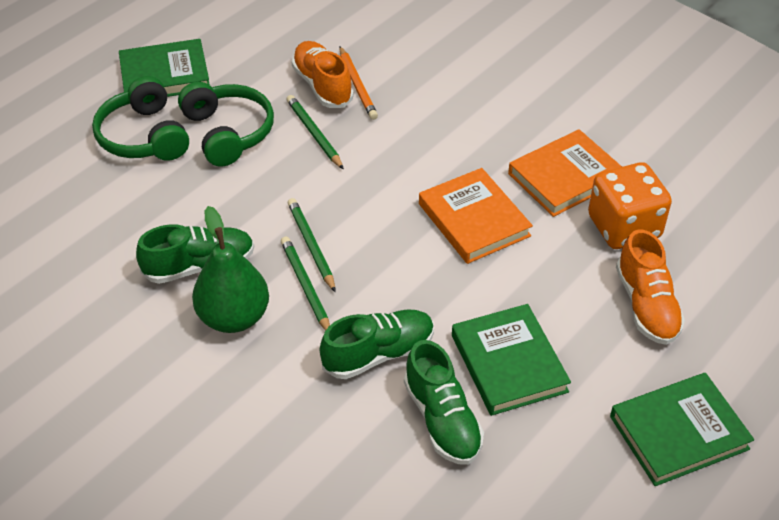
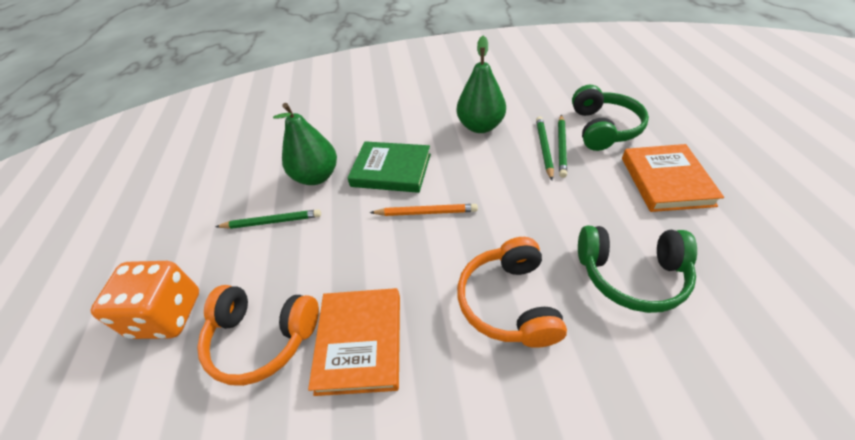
green book: 3 -> 1
green pear: 1 -> 2
green shoe: 3 -> 0
orange headphones: 0 -> 2
orange shoe: 2 -> 0

